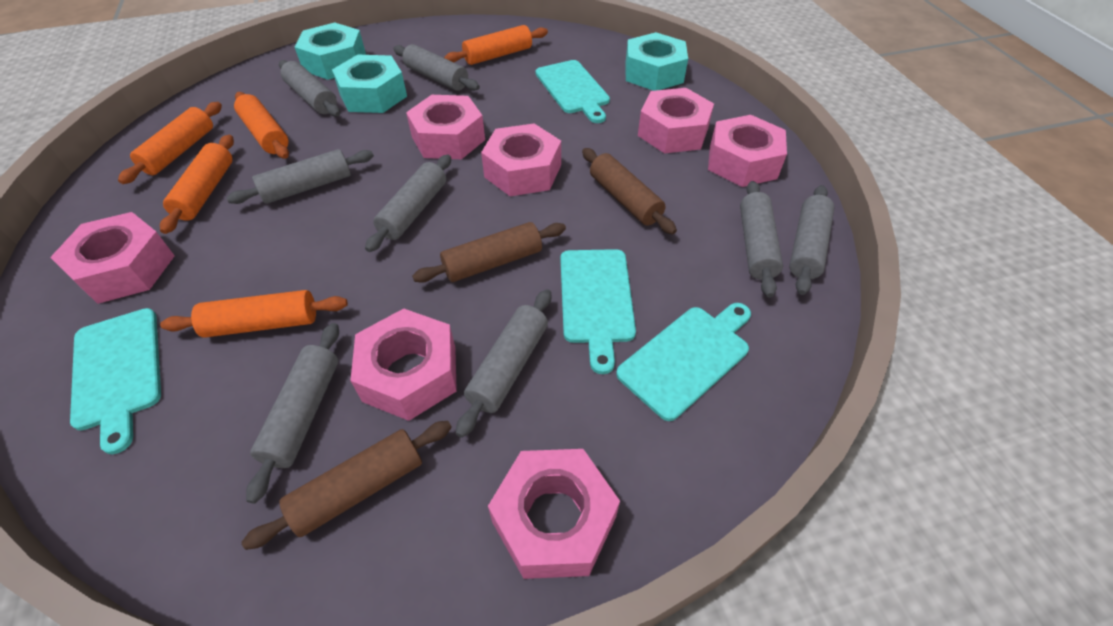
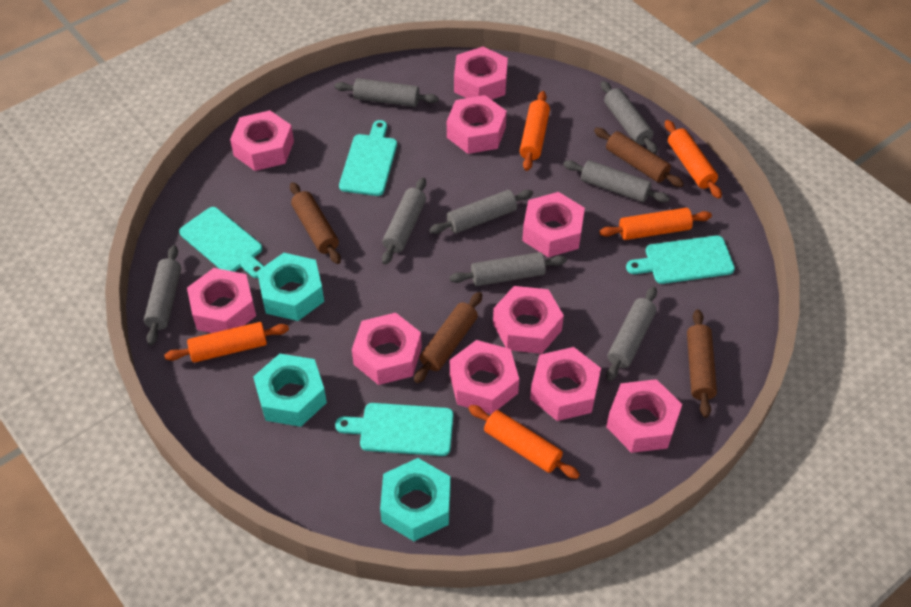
brown rolling pin: 3 -> 4
pink nut: 7 -> 10

